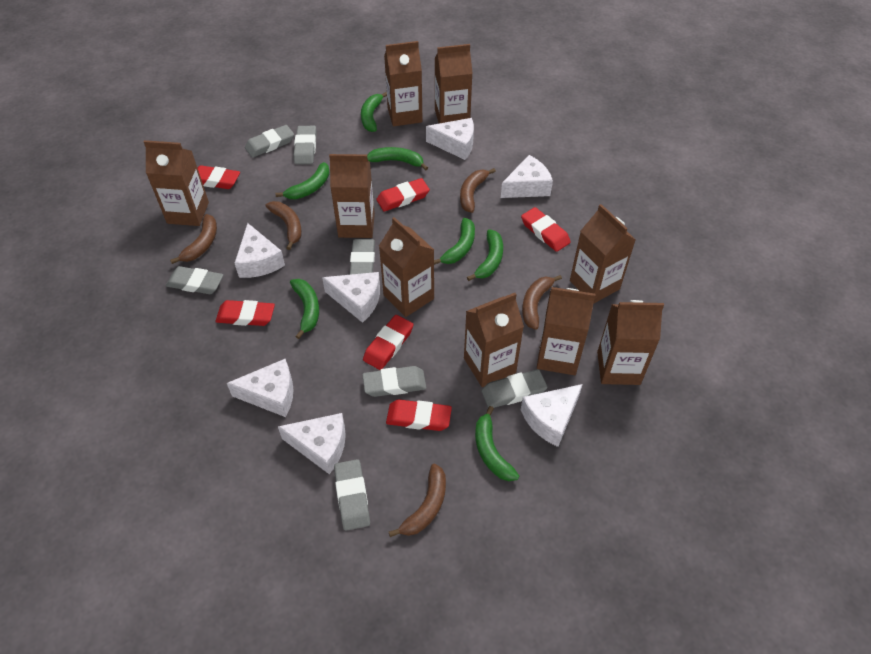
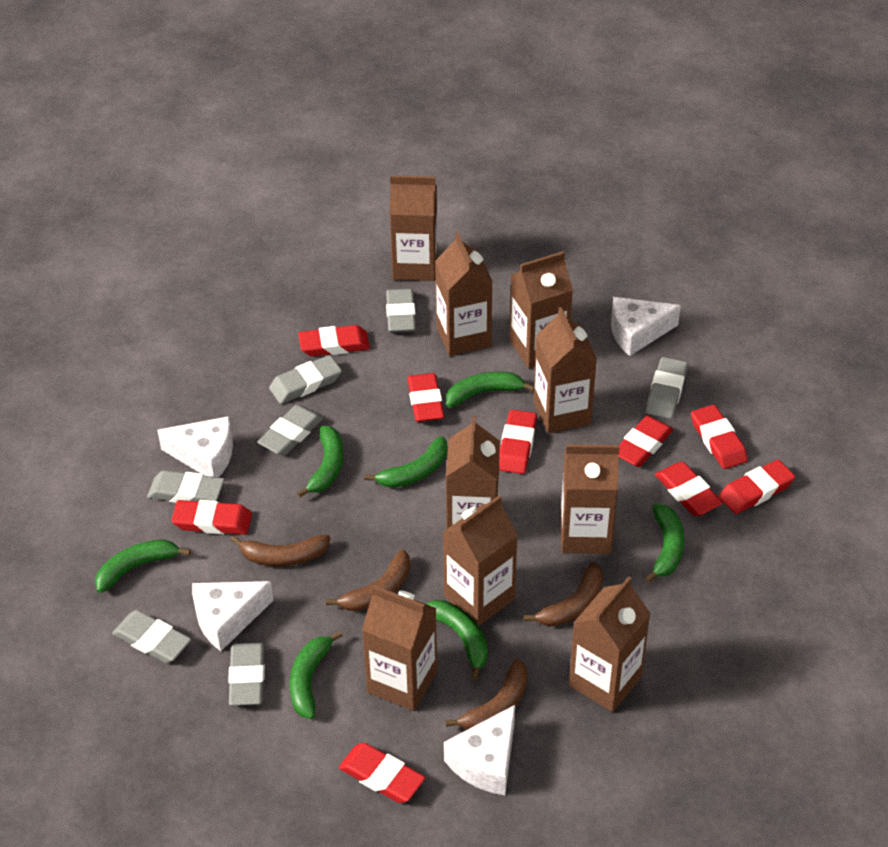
brown banana: 5 -> 4
red eraser: 6 -> 9
white cheese: 7 -> 4

